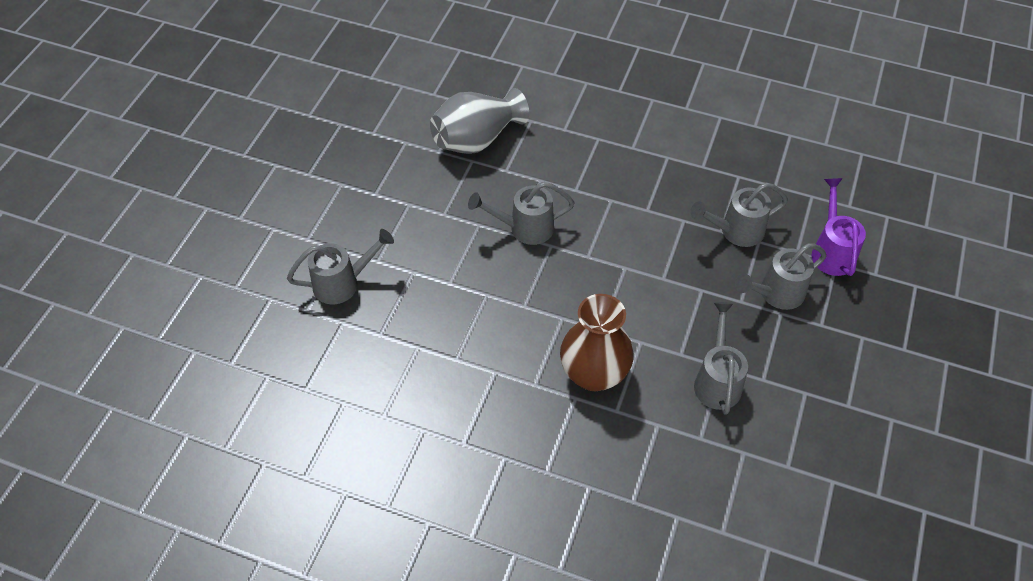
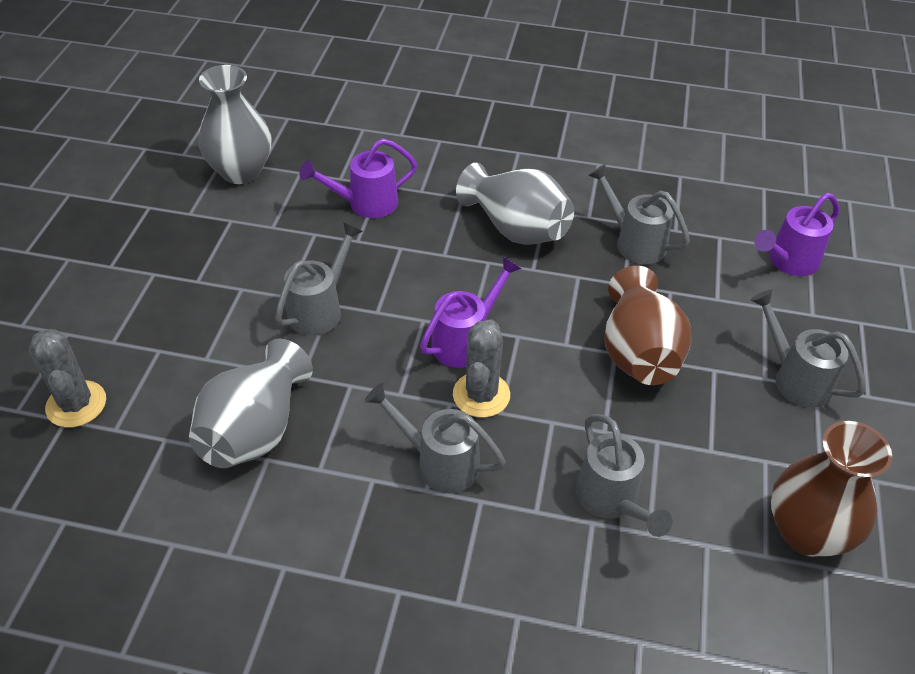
brown vase: 1 -> 2
grey cactus: 0 -> 2
grey vase: 1 -> 3
purple watering can: 1 -> 3

